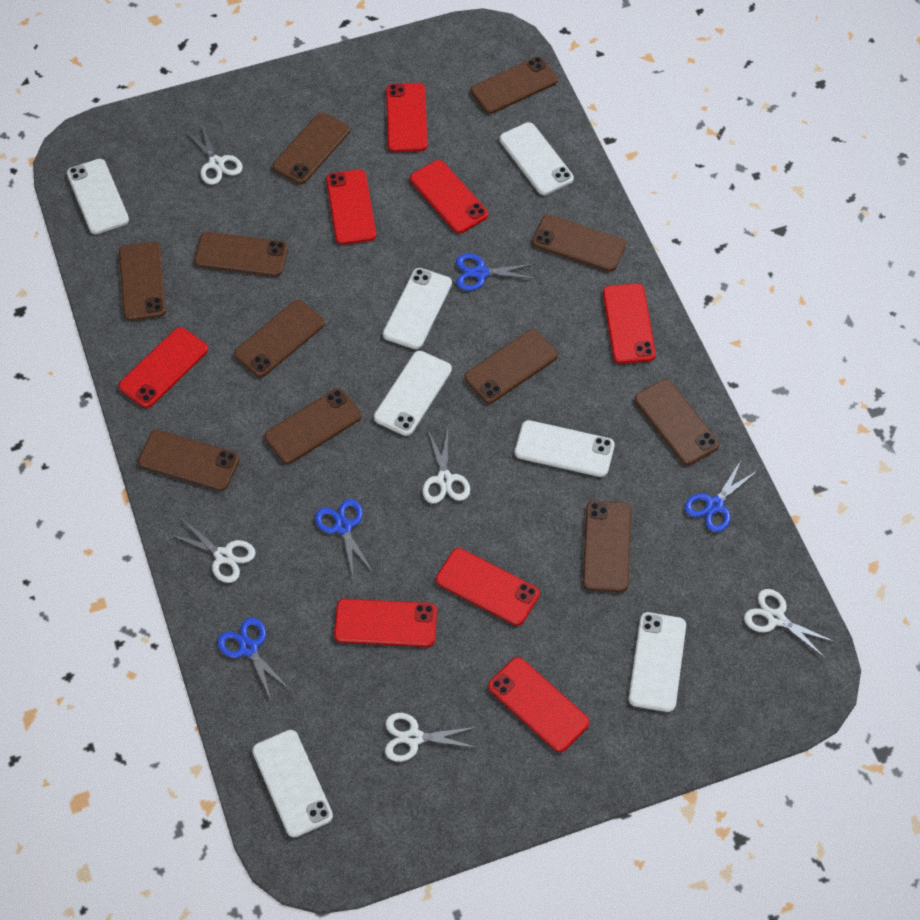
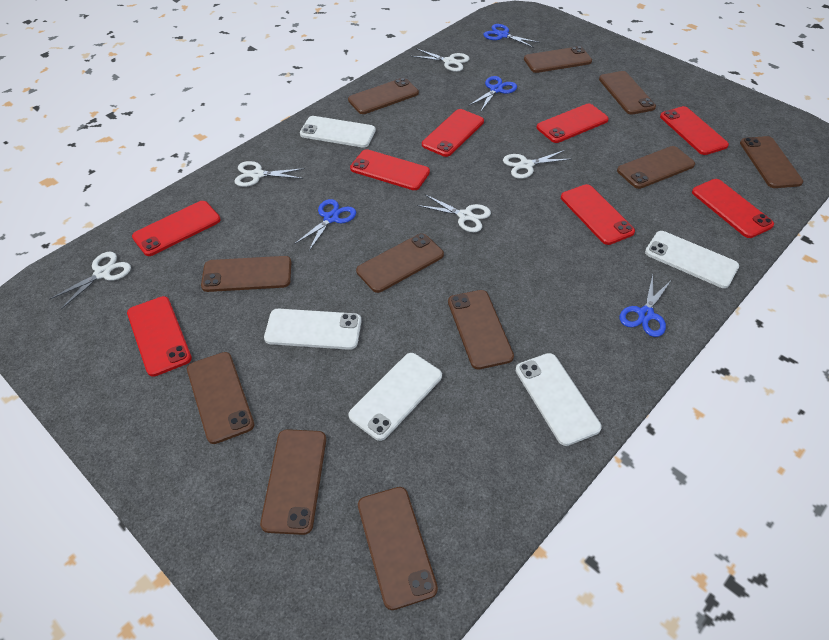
white phone: 7 -> 5

